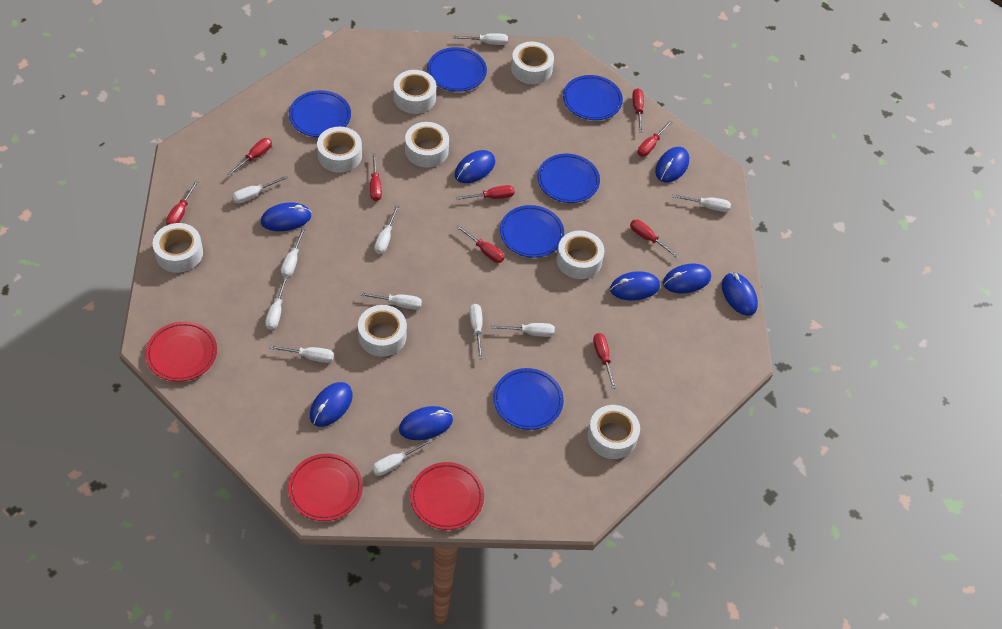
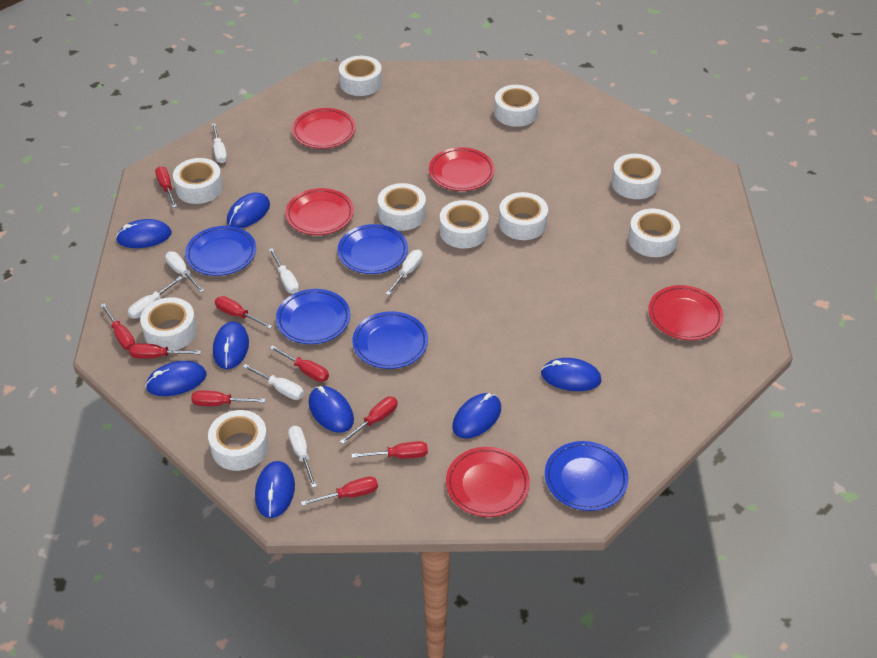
blue plate: 6 -> 5
red plate: 3 -> 5
white screwdriver: 11 -> 7
white tape: 8 -> 10

